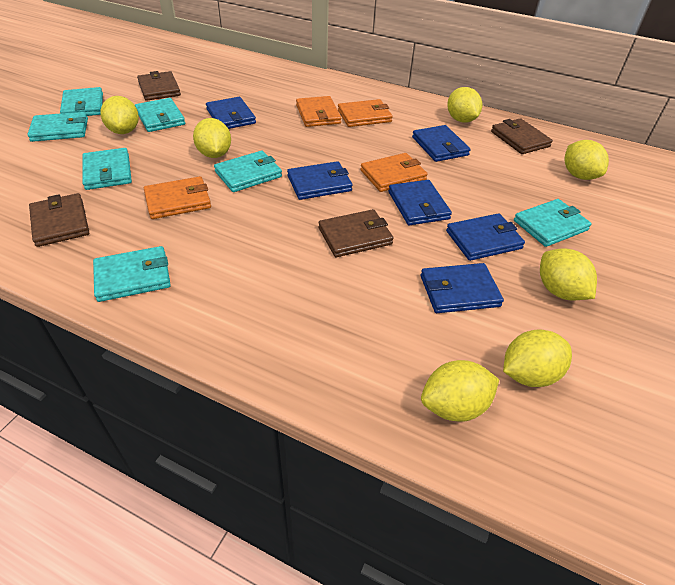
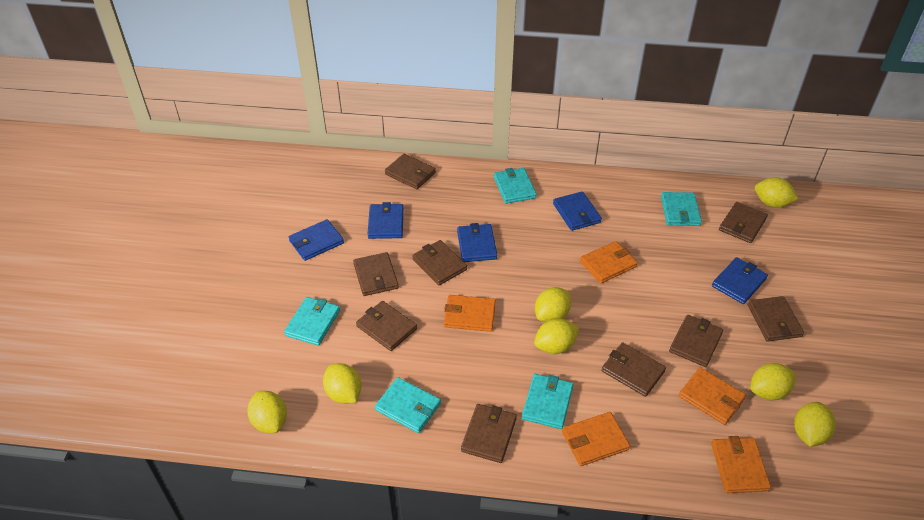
blue wallet: 6 -> 5
brown wallet: 4 -> 9
orange wallet: 4 -> 5
turquoise wallet: 7 -> 5

